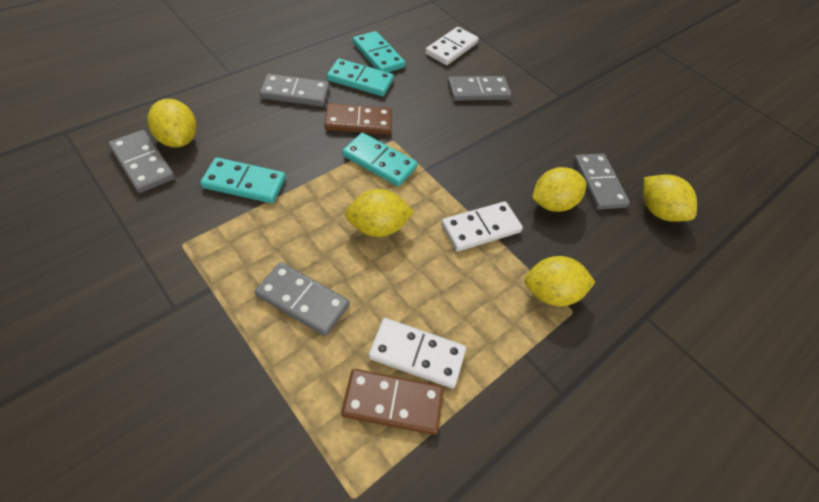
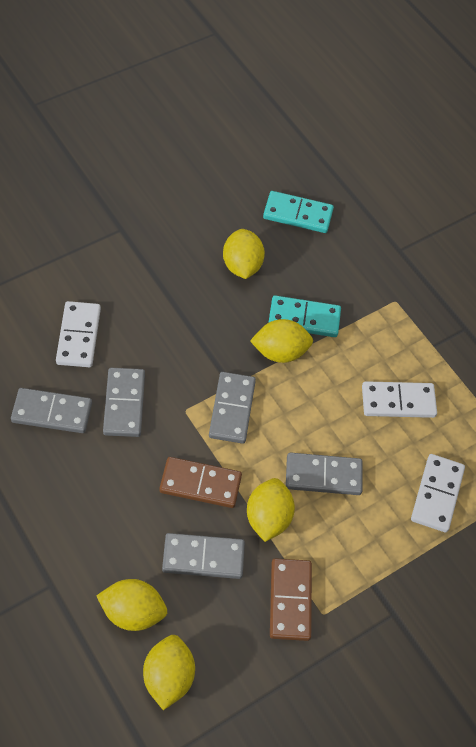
turquoise domino: 4 -> 2

